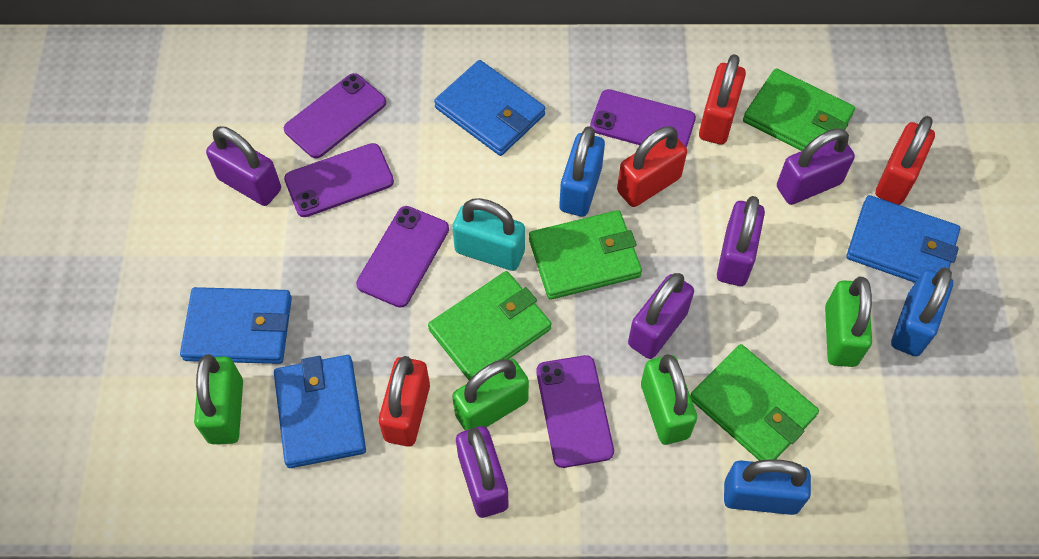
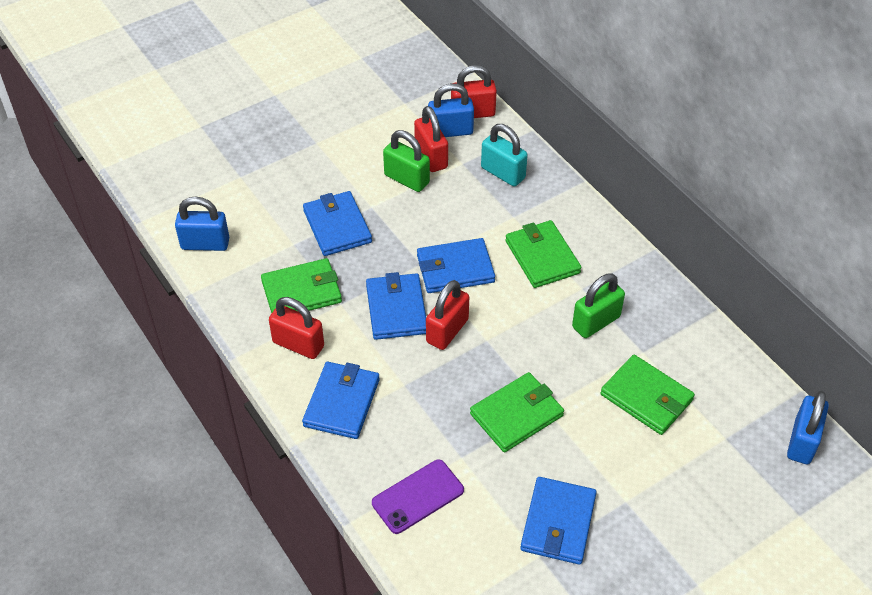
blue wallet: 4 -> 5
green padlock: 4 -> 2
purple padlock: 5 -> 0
purple phone: 5 -> 1

